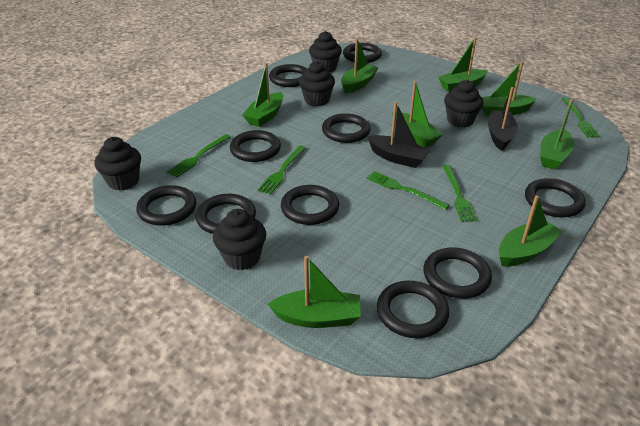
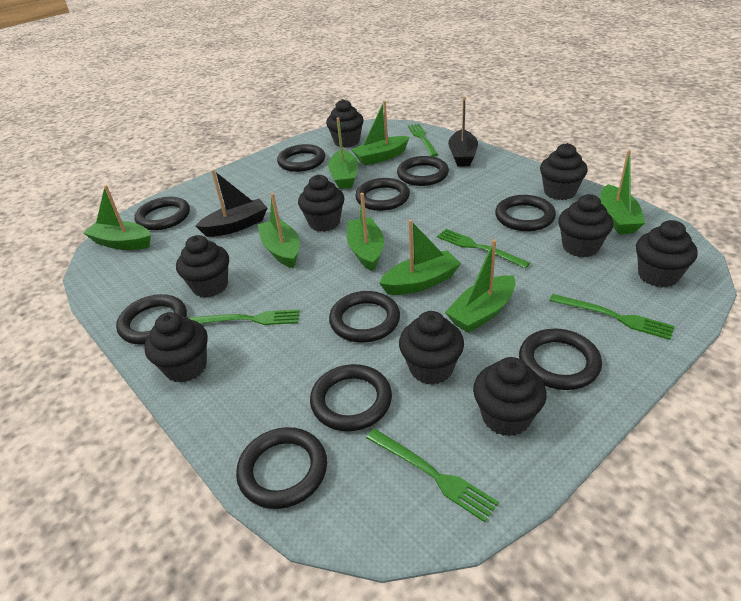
black cupcake: 5 -> 9

